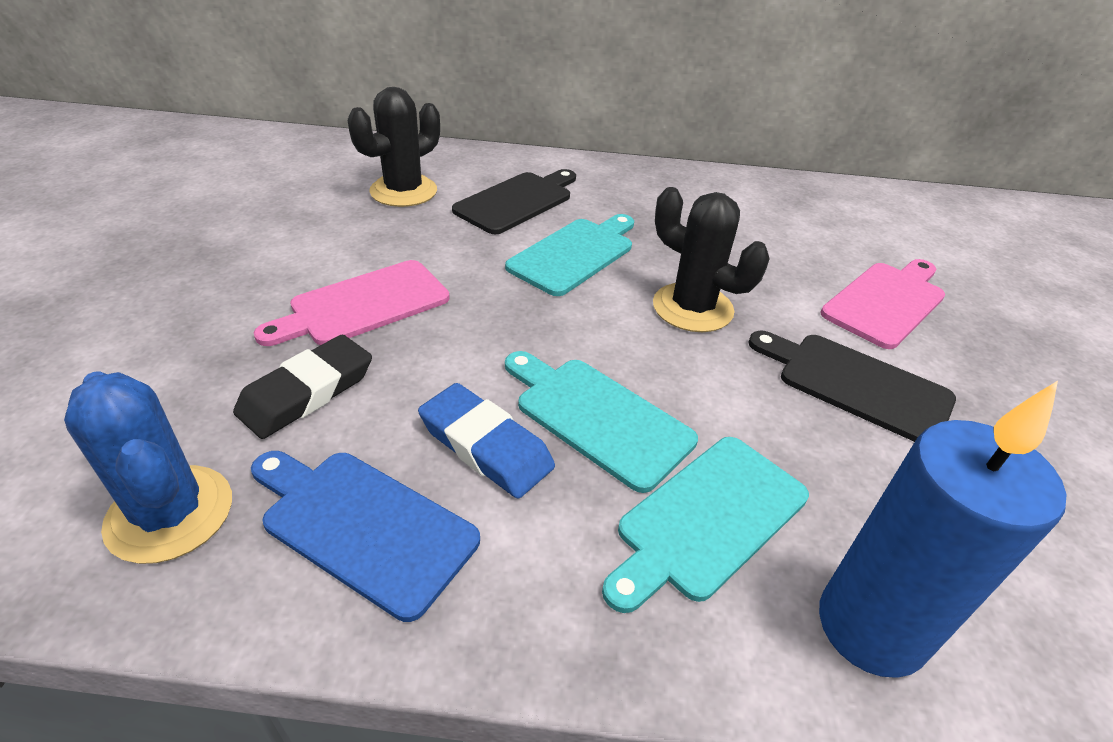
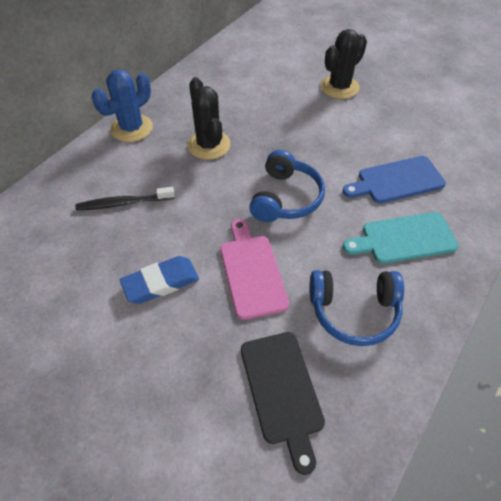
black cutting board: 2 -> 1
black eraser: 1 -> 0
black toothbrush: 0 -> 1
blue candle: 1 -> 0
blue headphones: 0 -> 2
pink cutting board: 2 -> 1
turquoise cutting board: 3 -> 1

